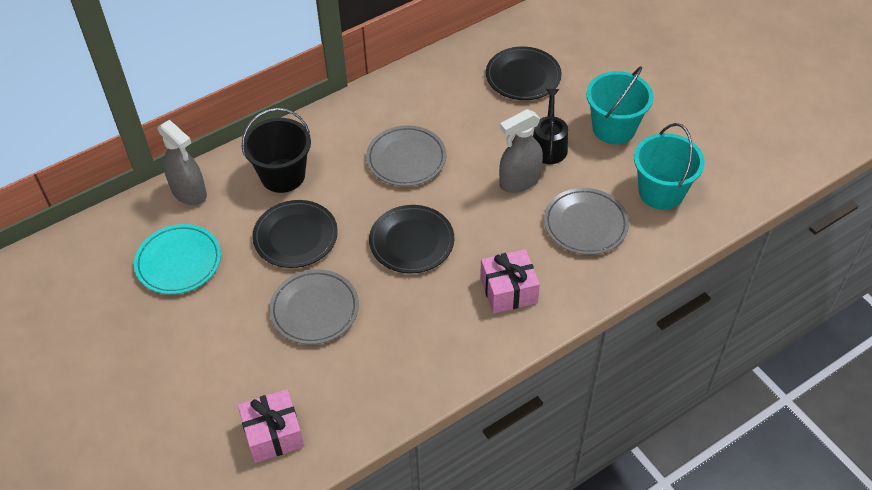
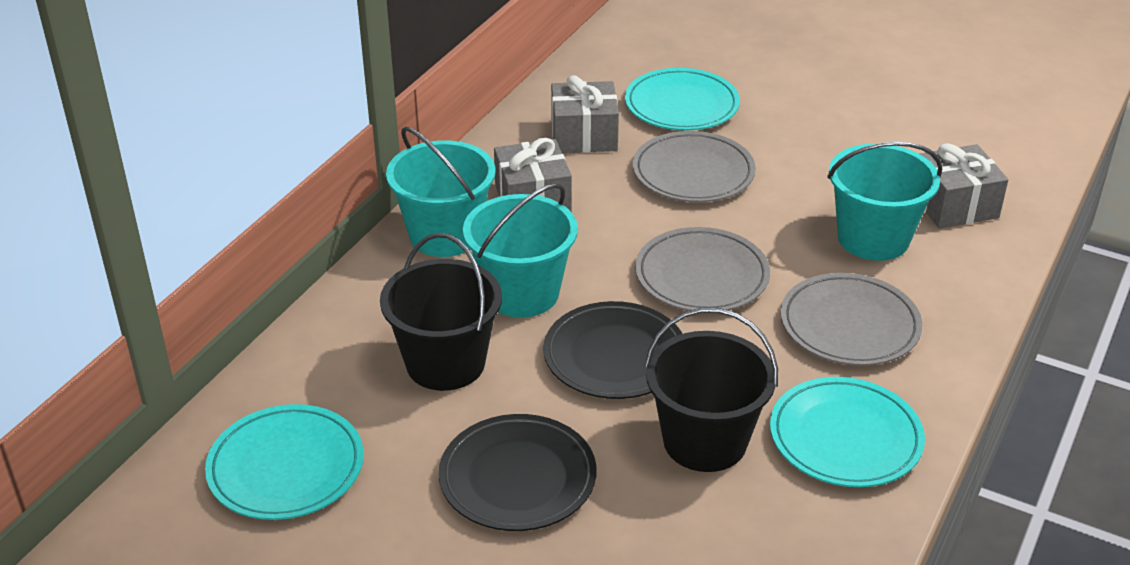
black bucket: 1 -> 2
black plate: 3 -> 2
black watering can: 1 -> 0
grey gift: 0 -> 3
grey spray bottle: 2 -> 0
pink gift: 2 -> 0
turquoise bucket: 2 -> 3
turquoise plate: 1 -> 3

